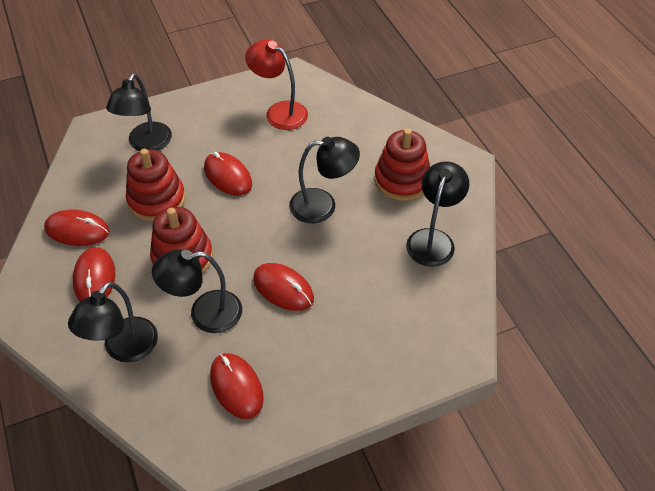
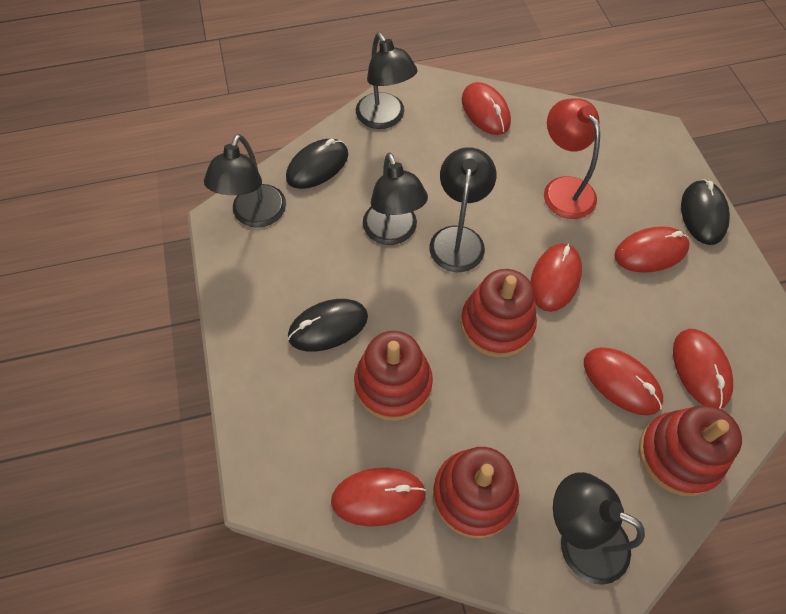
black mouse: 0 -> 3
red mouse: 5 -> 6
red stacking toy: 3 -> 4

